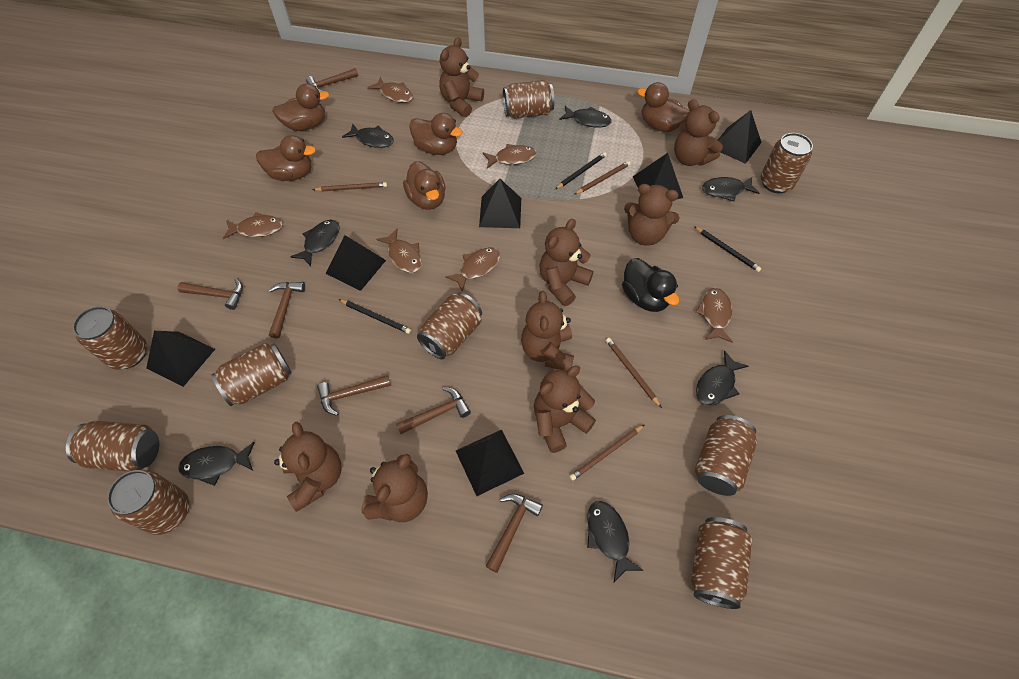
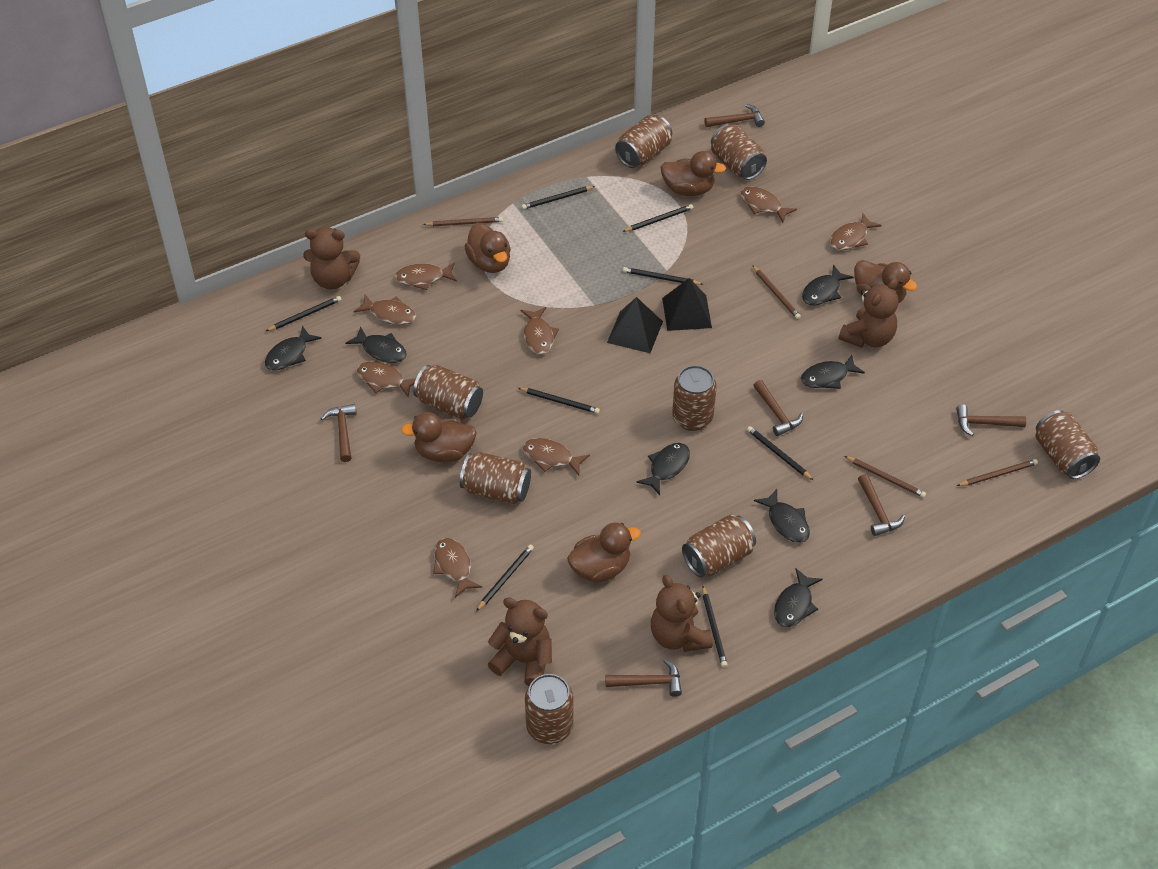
black duck: 1 -> 0
black pencil: 3 -> 8
black pyramid: 6 -> 2
brown can: 9 -> 8
brown fish: 6 -> 8
brown teddy bear: 8 -> 4

